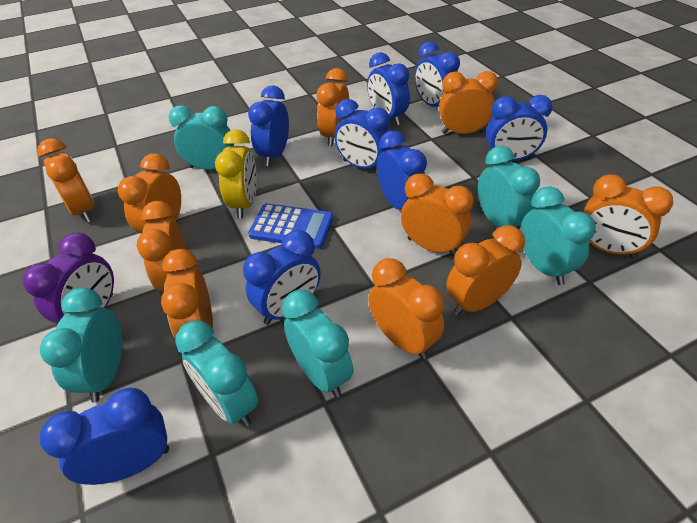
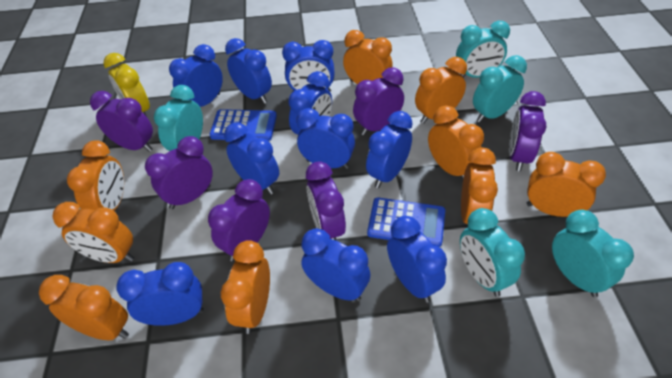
blue calculator: 1 -> 2
blue clock: 8 -> 10
orange clock: 10 -> 9
purple clock: 1 -> 6
turquoise clock: 6 -> 5

